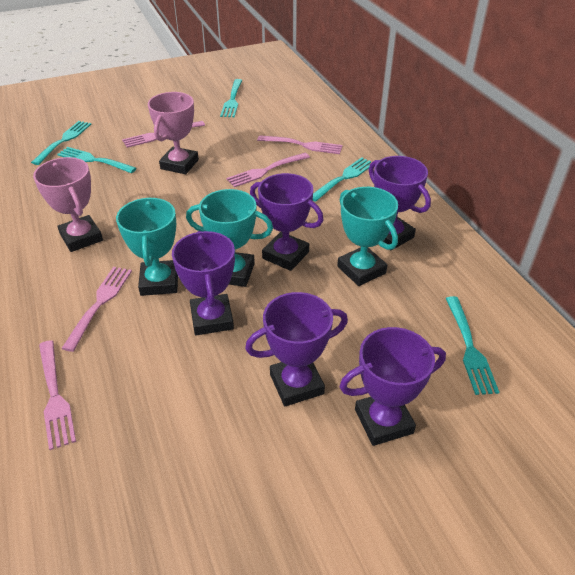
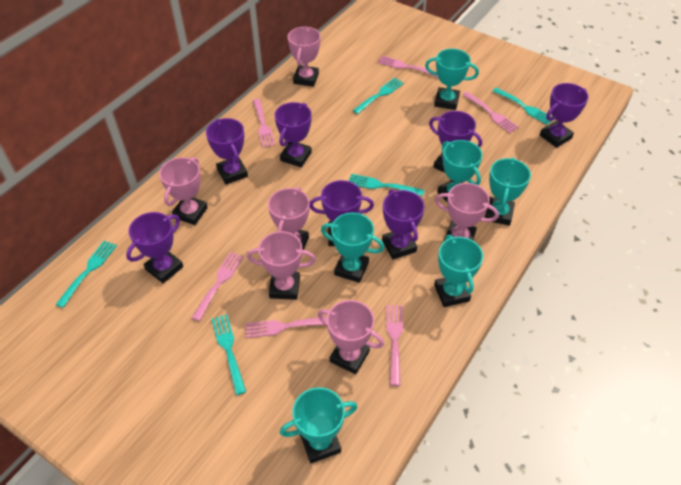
pink fork: 5 -> 6
pink trophy: 2 -> 6
purple trophy: 5 -> 7
turquoise trophy: 3 -> 6

